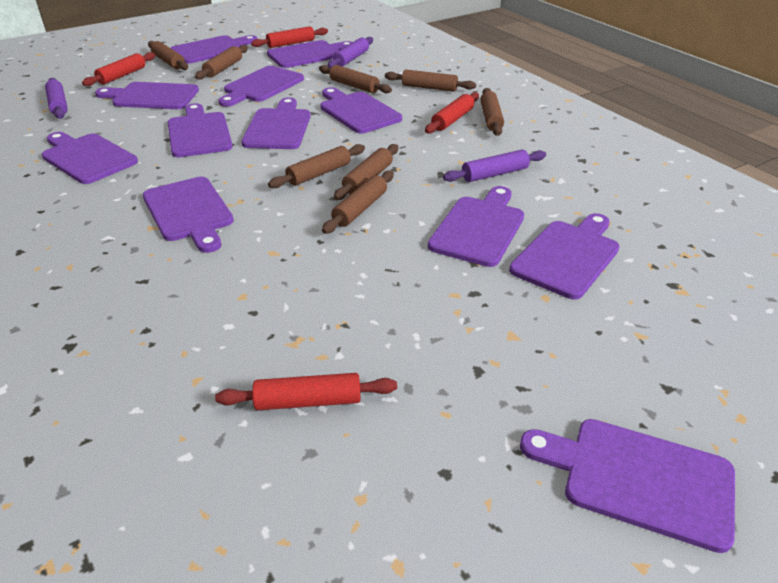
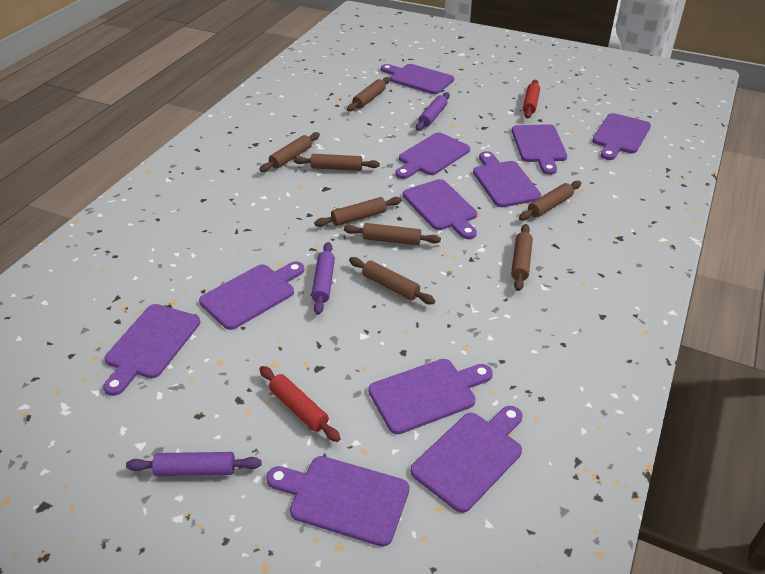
purple cutting board: 12 -> 11
red rolling pin: 4 -> 2

